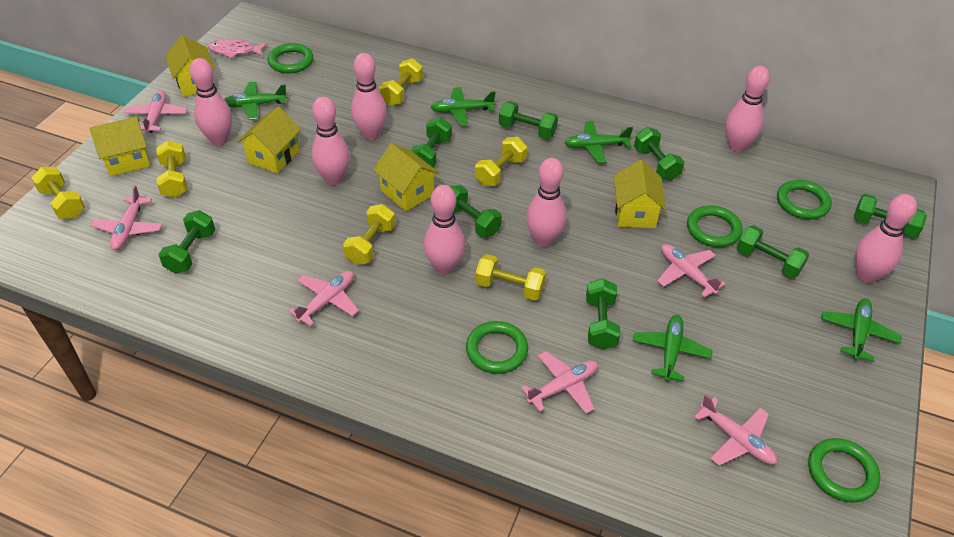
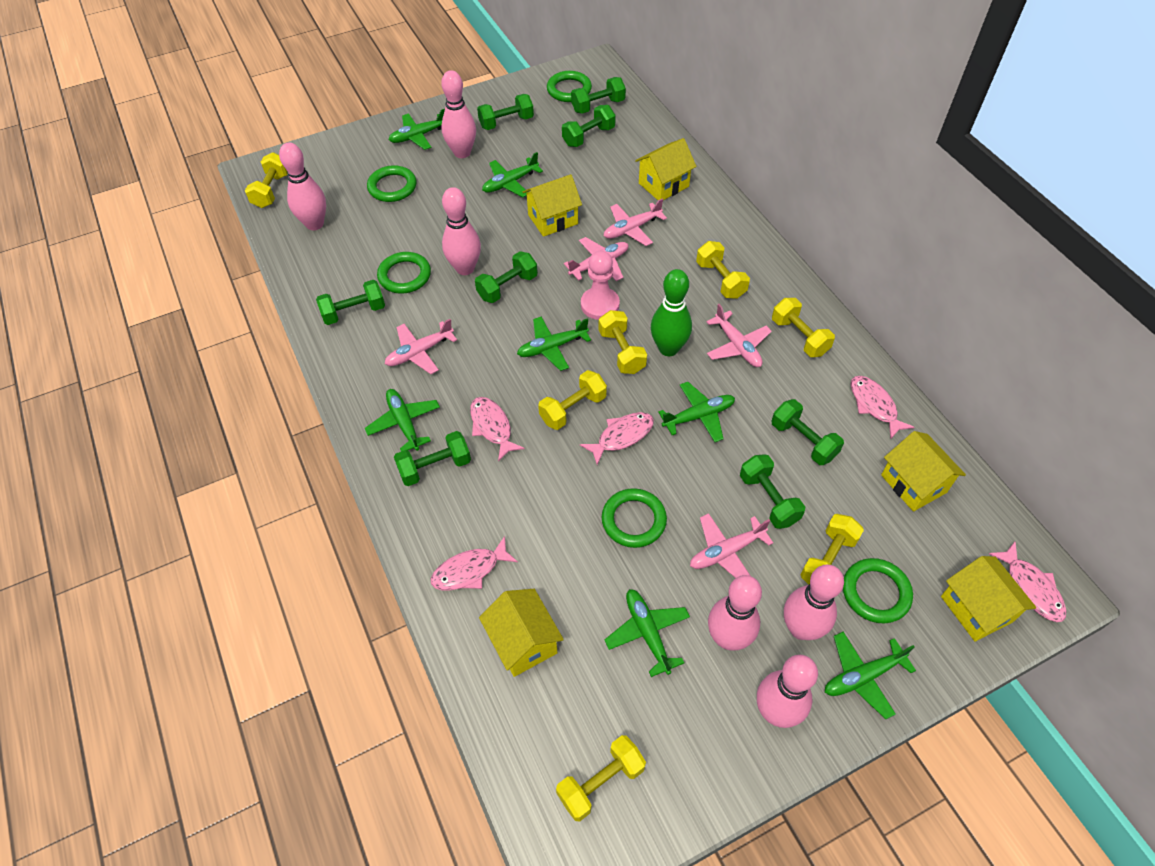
green bowling pin: 0 -> 1
green plane: 5 -> 7
pink bowling pin: 7 -> 6
pink fish: 1 -> 5
pink pawn: 0 -> 1
pink plane: 6 -> 5
yellow dumbbell: 6 -> 7

